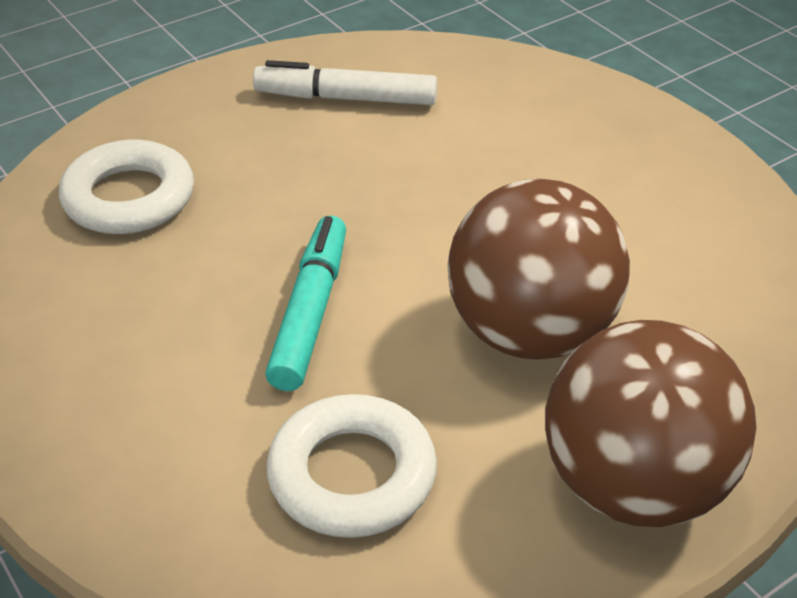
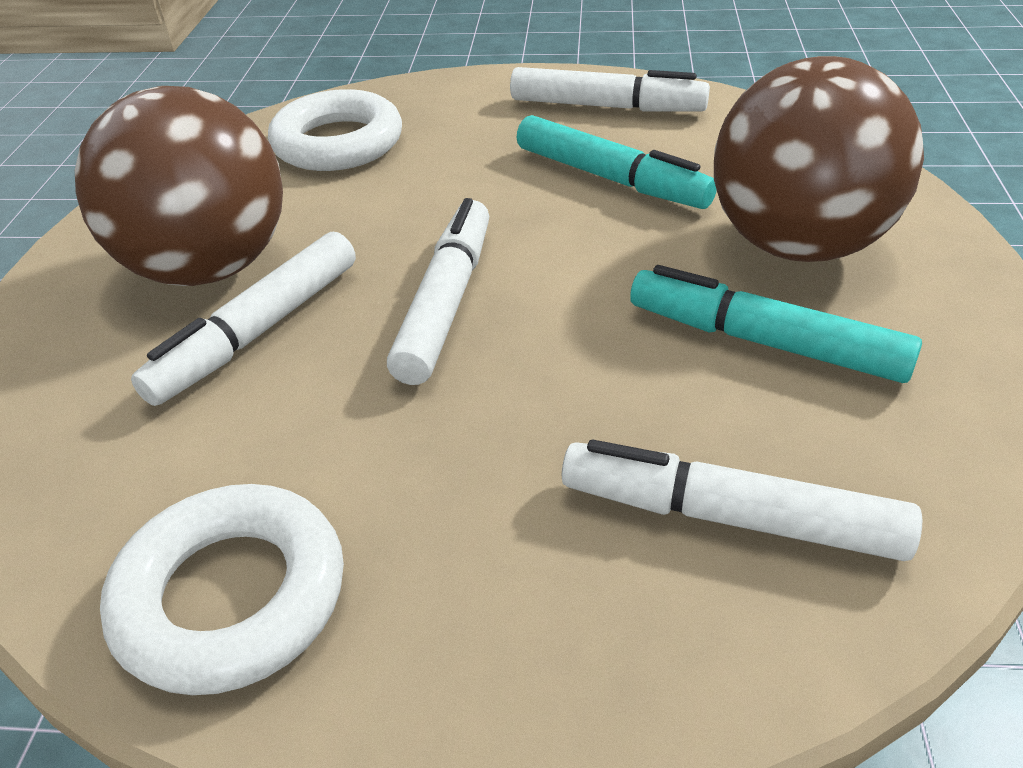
turquoise marker: 1 -> 2
white marker: 1 -> 4

